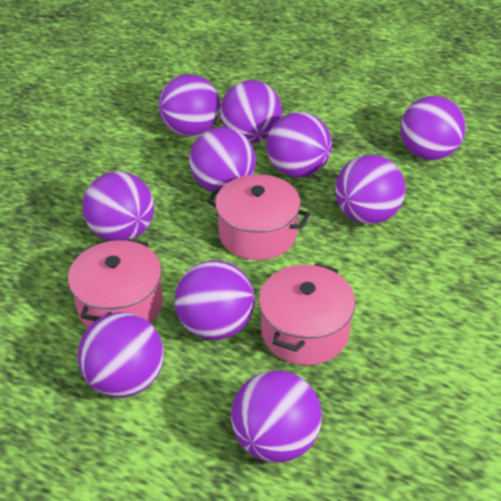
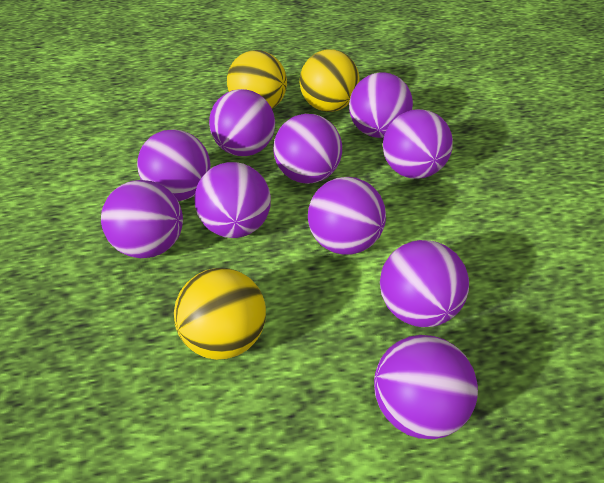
pink pot: 3 -> 0
yellow ball: 0 -> 3

